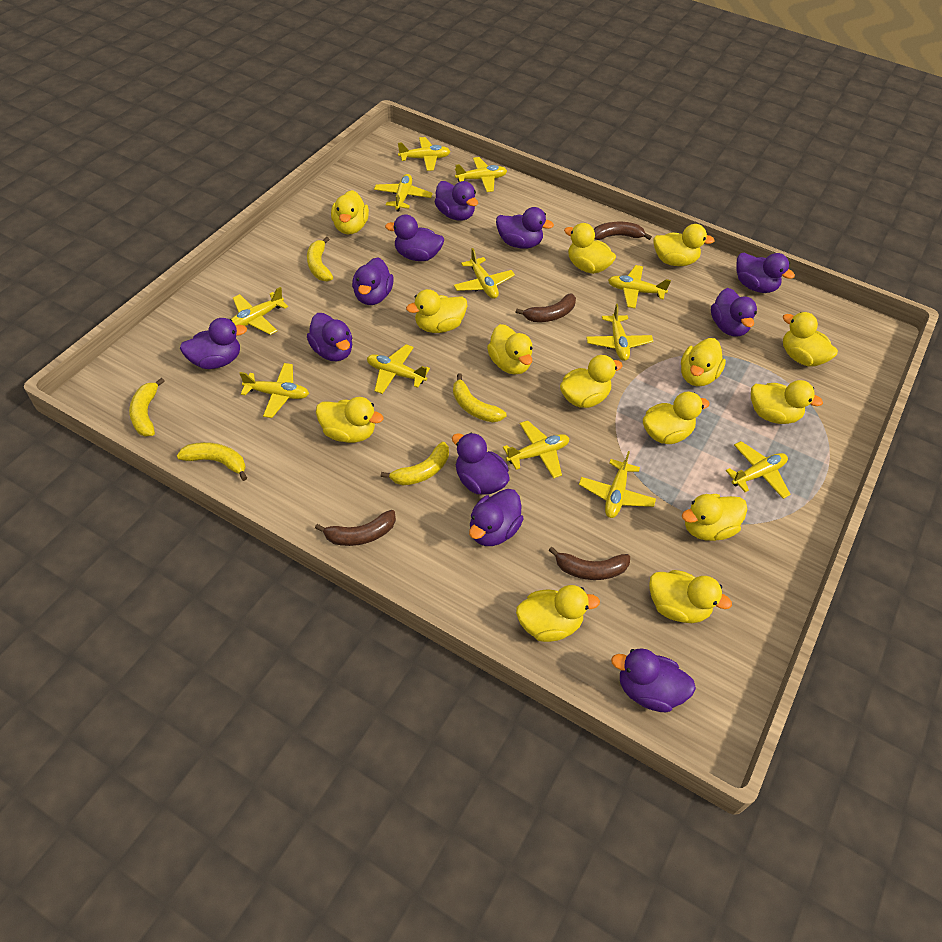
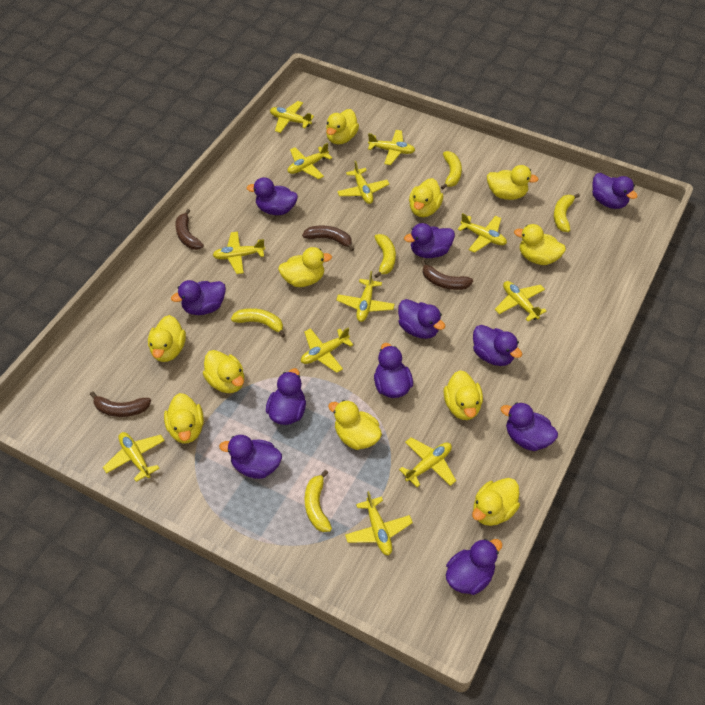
yellow duck: 14 -> 11

